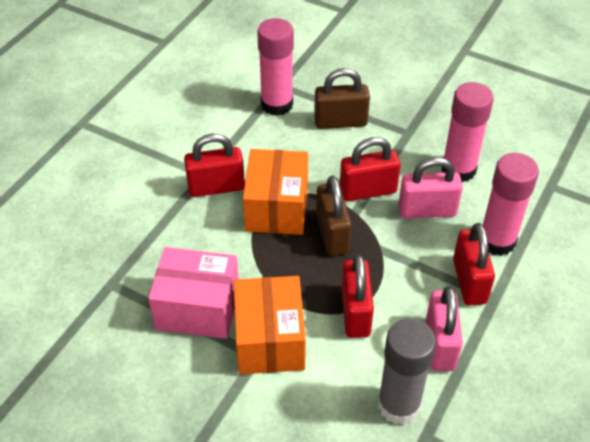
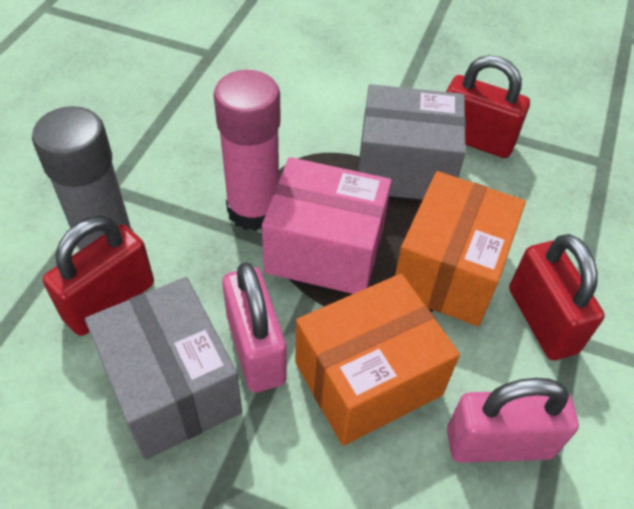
brown padlock: 2 -> 0
grey box: 0 -> 2
pink glue stick: 3 -> 1
red padlock: 4 -> 3

